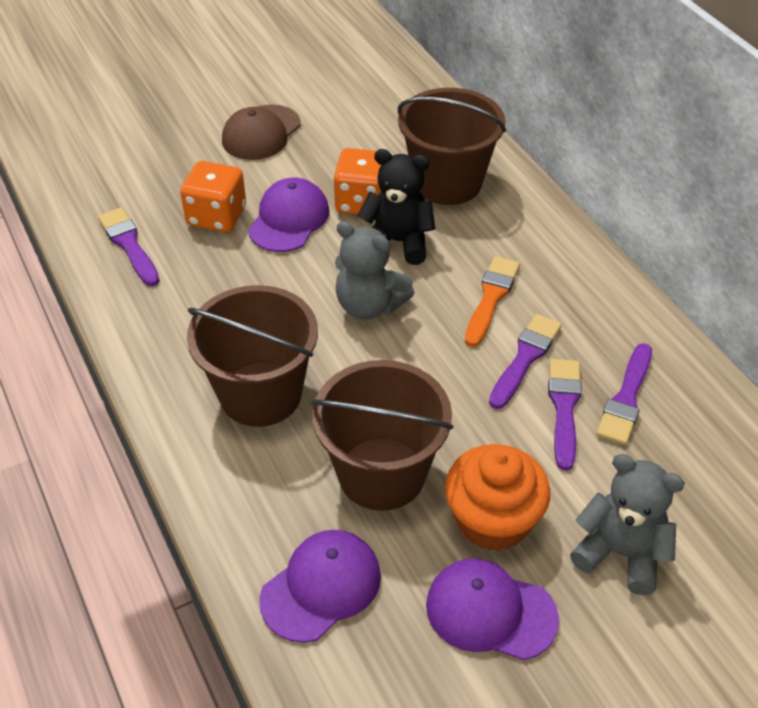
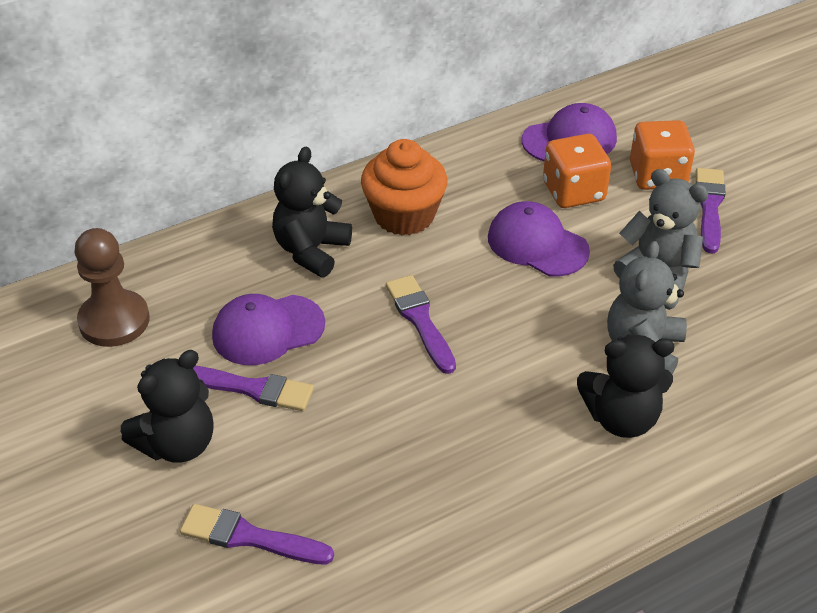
black teddy bear: 1 -> 3
brown bucket: 3 -> 0
brown cap: 1 -> 0
brown pawn: 0 -> 1
orange brush: 1 -> 0

